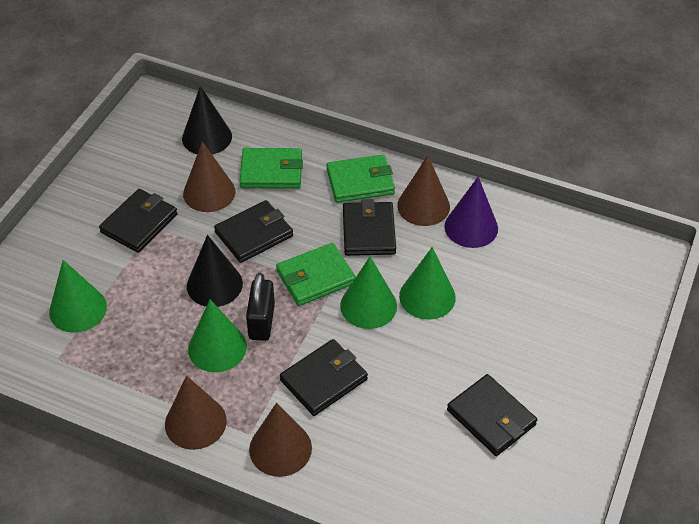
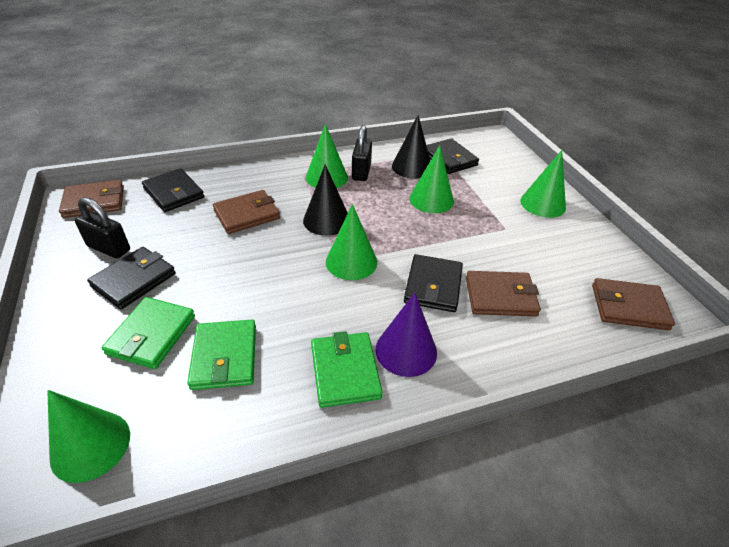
black padlock: 1 -> 2
black wallet: 5 -> 4
brown cone: 4 -> 0
brown wallet: 0 -> 4
green cone: 4 -> 5

